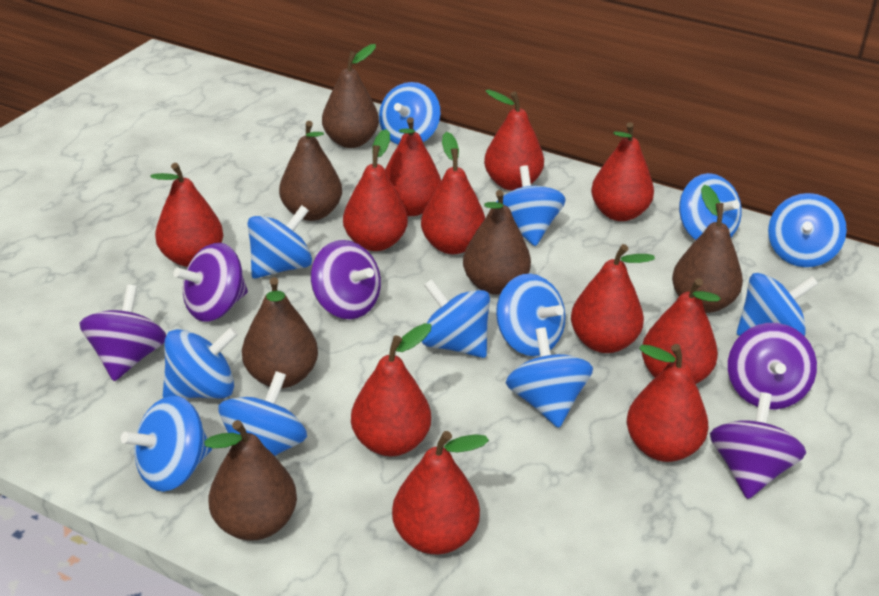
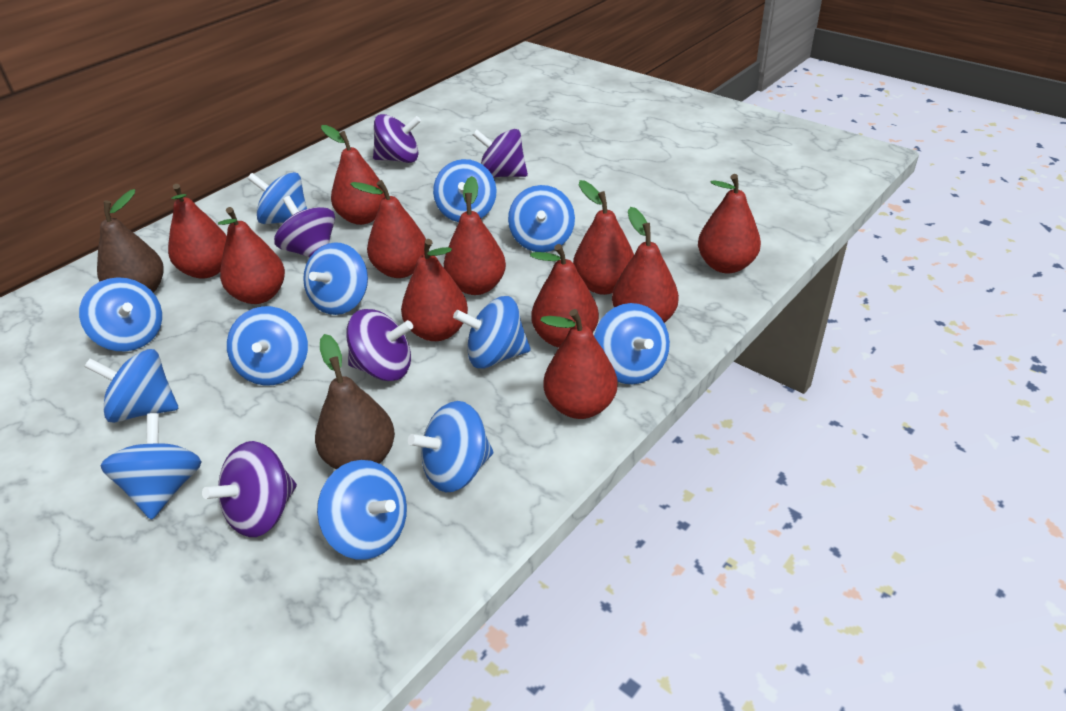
brown pear: 6 -> 2

